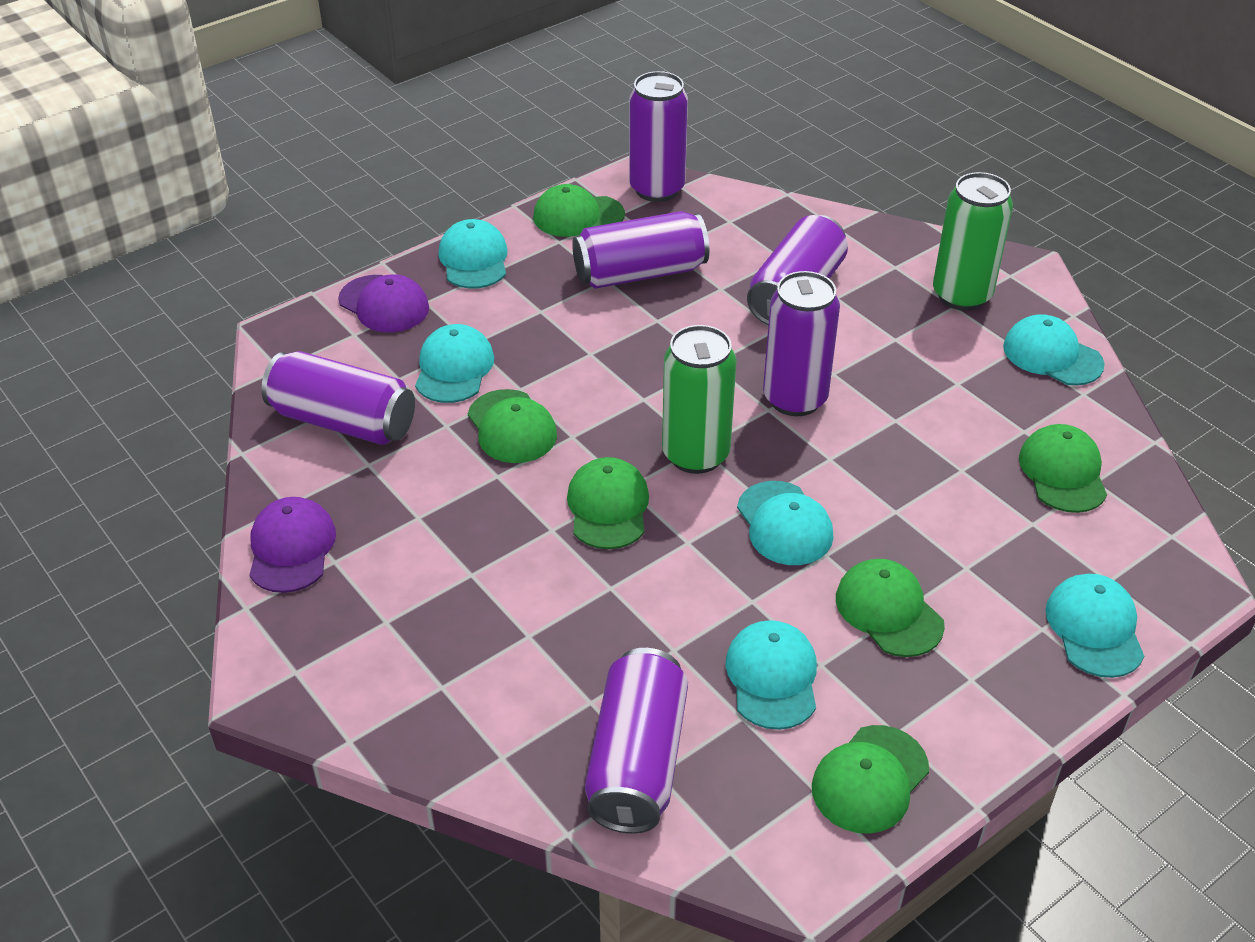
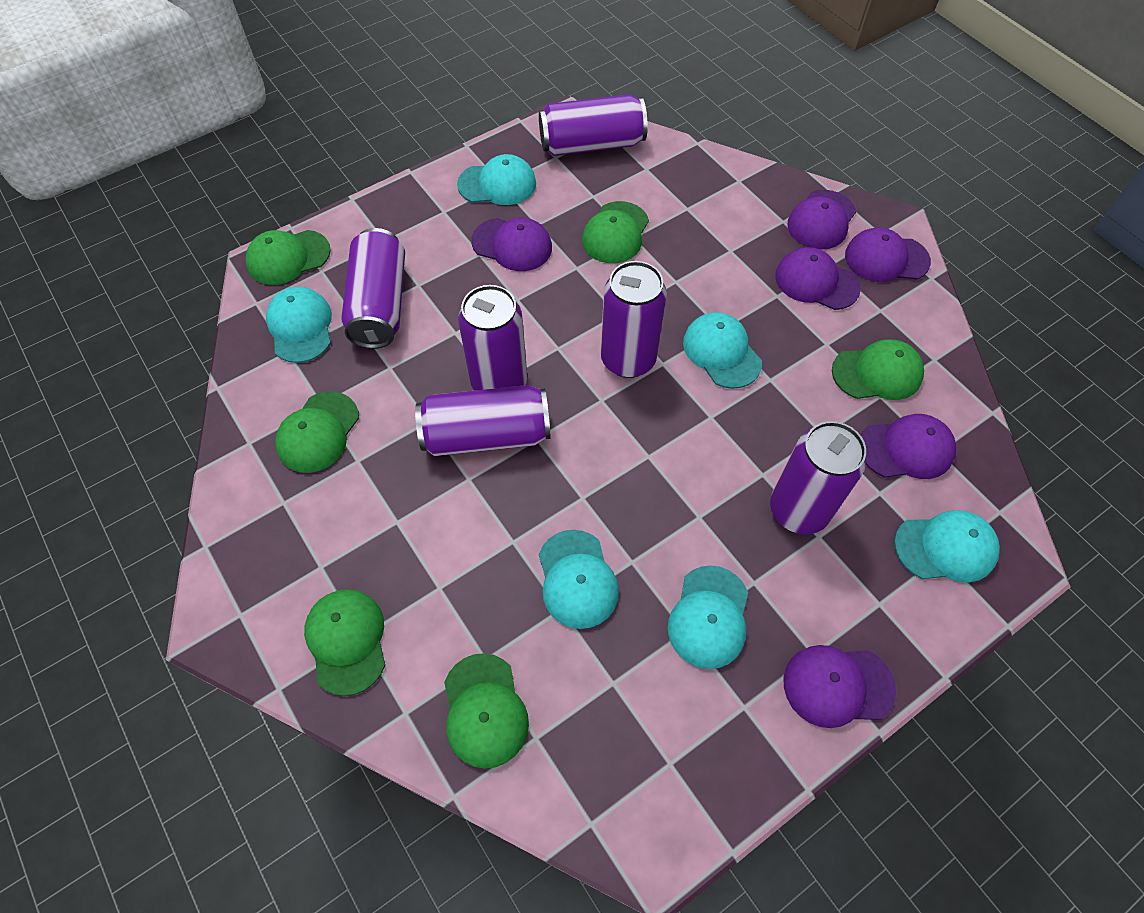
green can: 2 -> 0
purple cap: 2 -> 6

